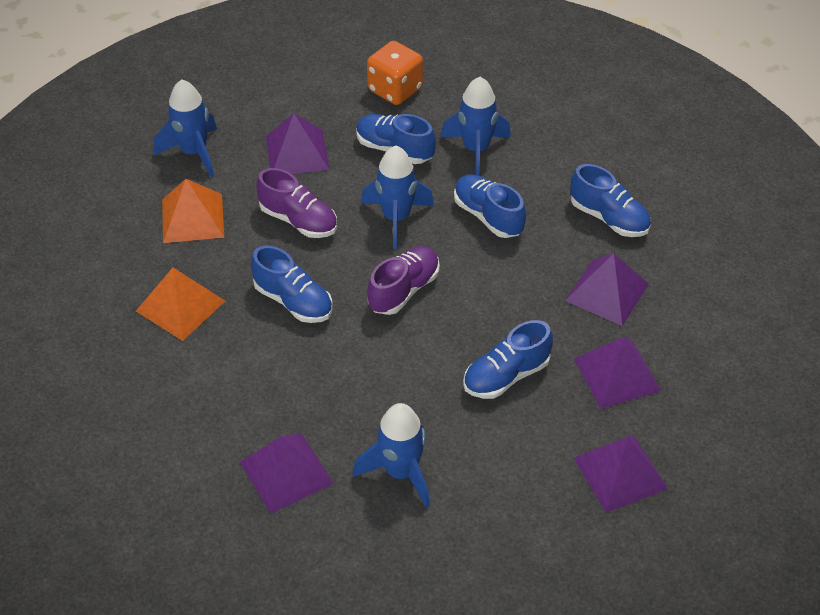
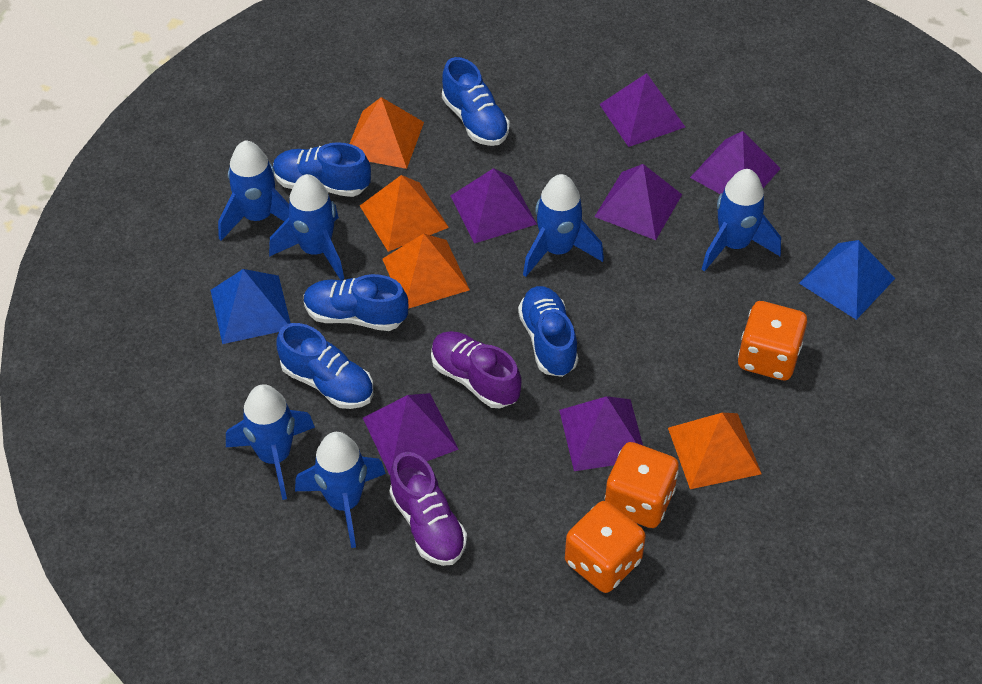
blue pyramid: 0 -> 2
blue rocket: 4 -> 6
orange dice: 1 -> 3
orange pyramid: 2 -> 4
purple pyramid: 5 -> 6

